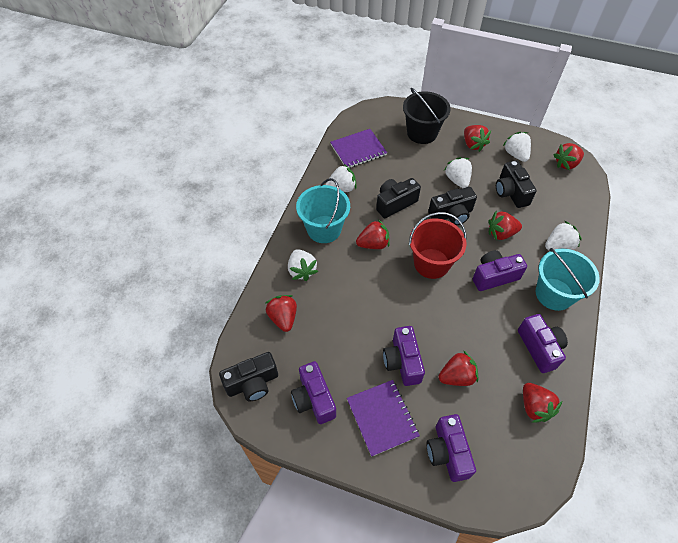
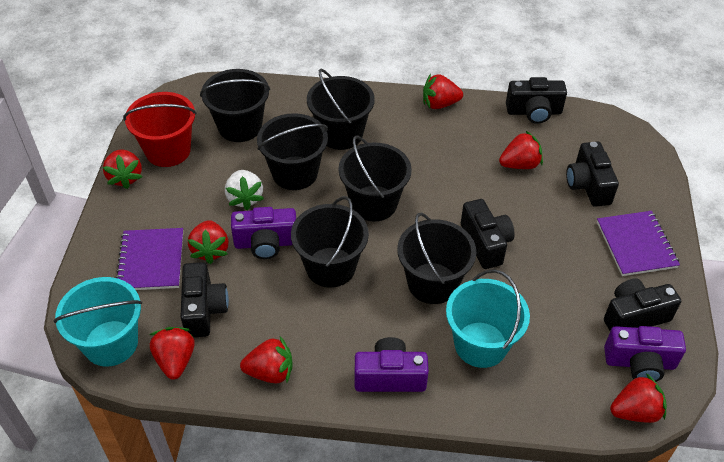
black bucket: 1 -> 6
black camera: 4 -> 5
purple camera: 5 -> 3
white strawberry: 5 -> 1

